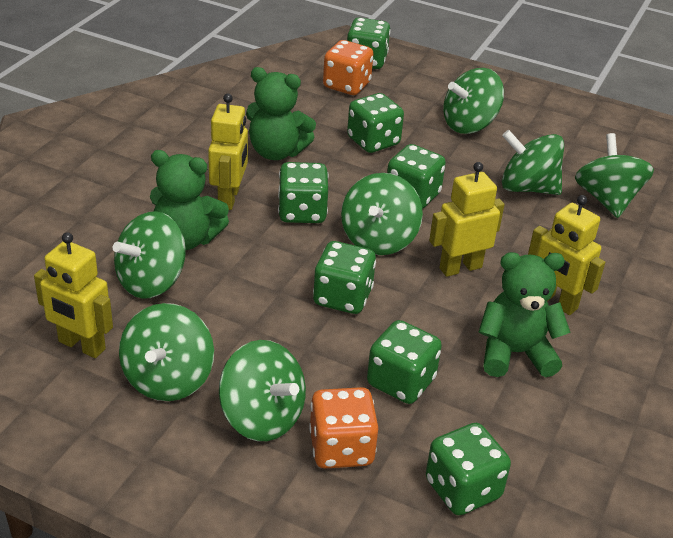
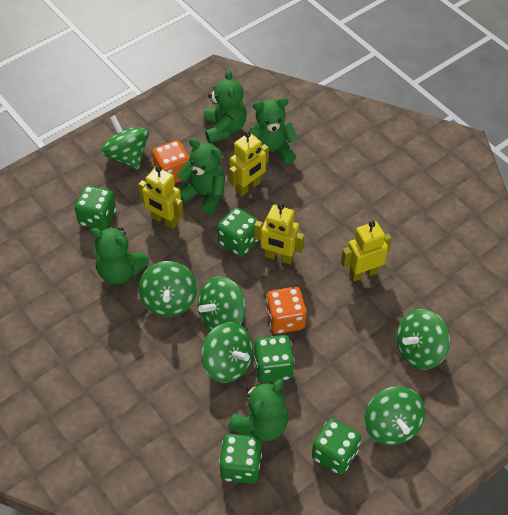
green dice: 7 -> 5
green spinning top: 7 -> 6
green teddy bear: 3 -> 5

